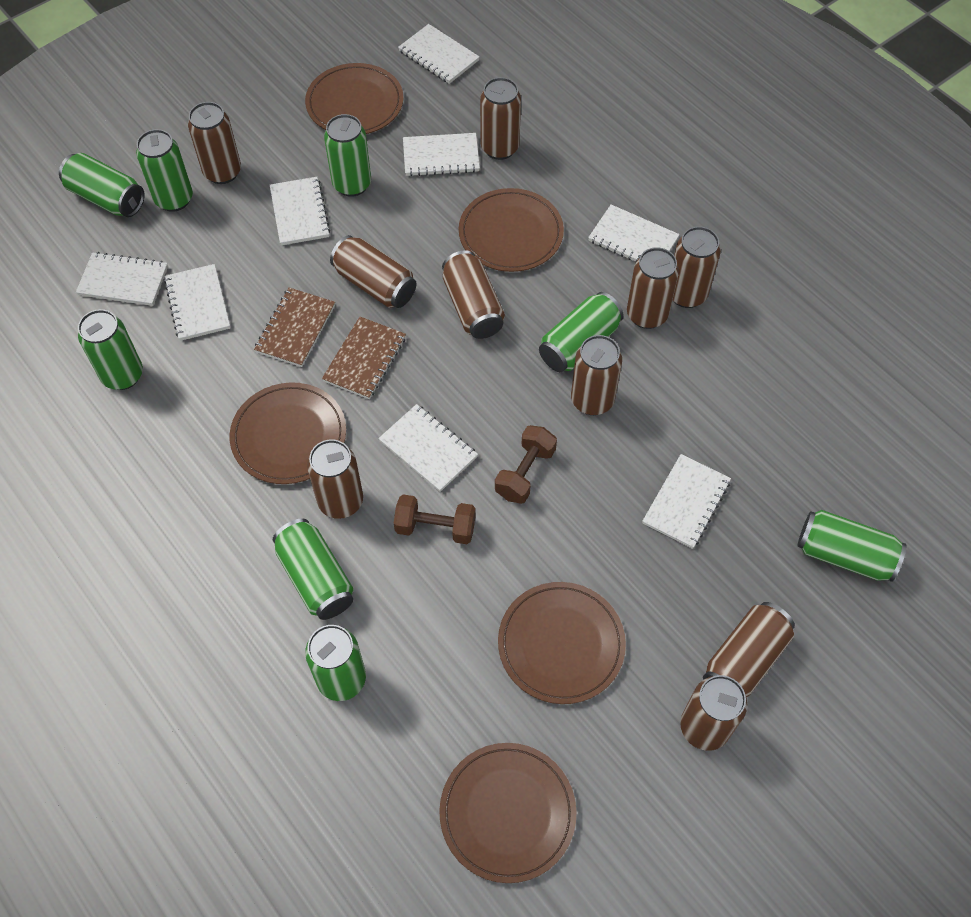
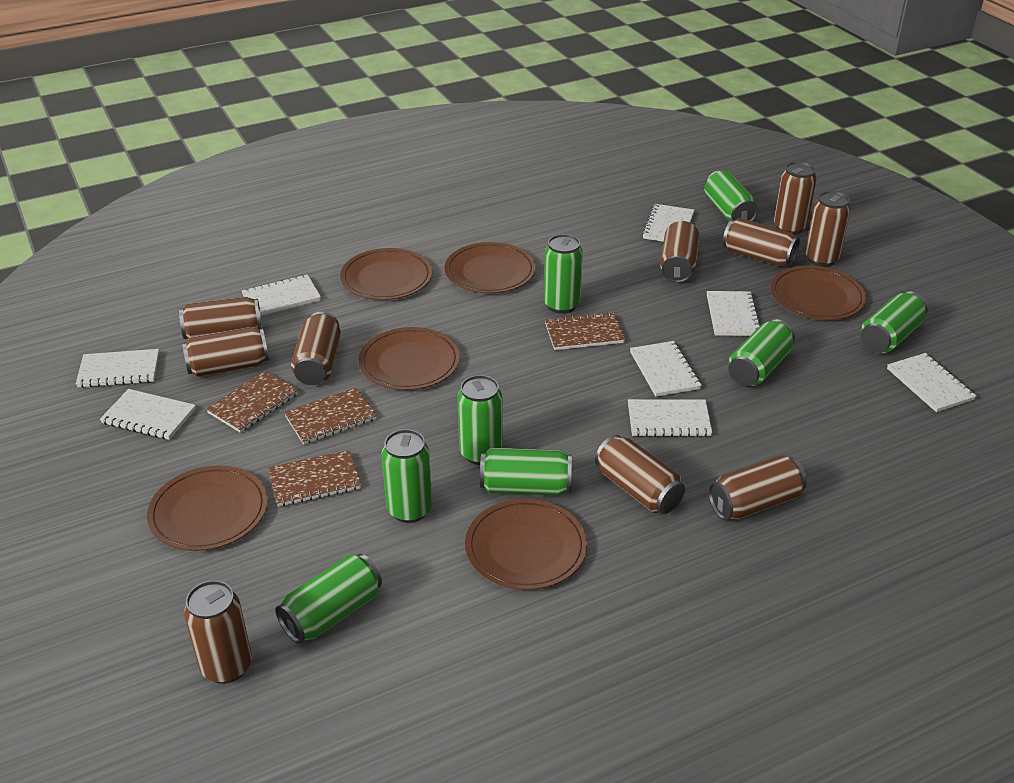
brown dumbbell: 2 -> 0
brown notebook: 2 -> 4
brown plate: 5 -> 6

